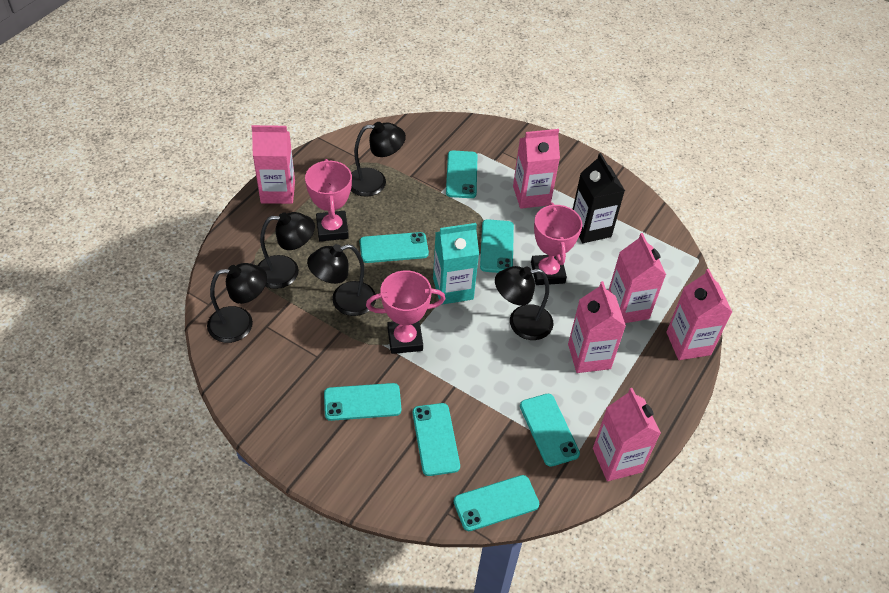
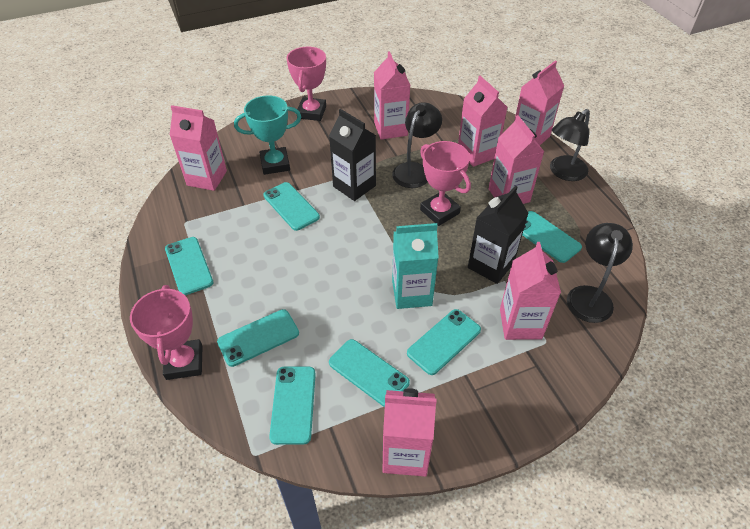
black carton: 1 -> 2
black lamp: 5 -> 3
pink carton: 6 -> 7
turquoise trophy: 0 -> 1

